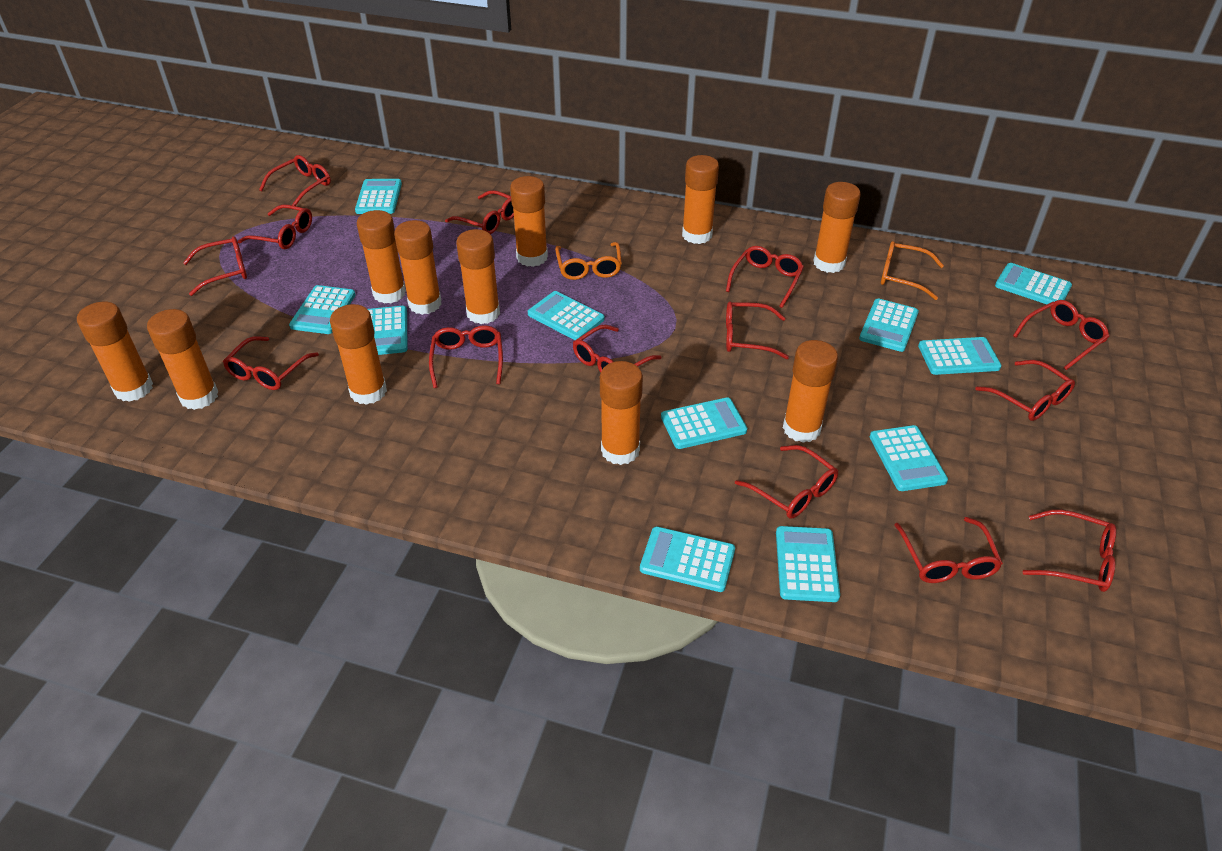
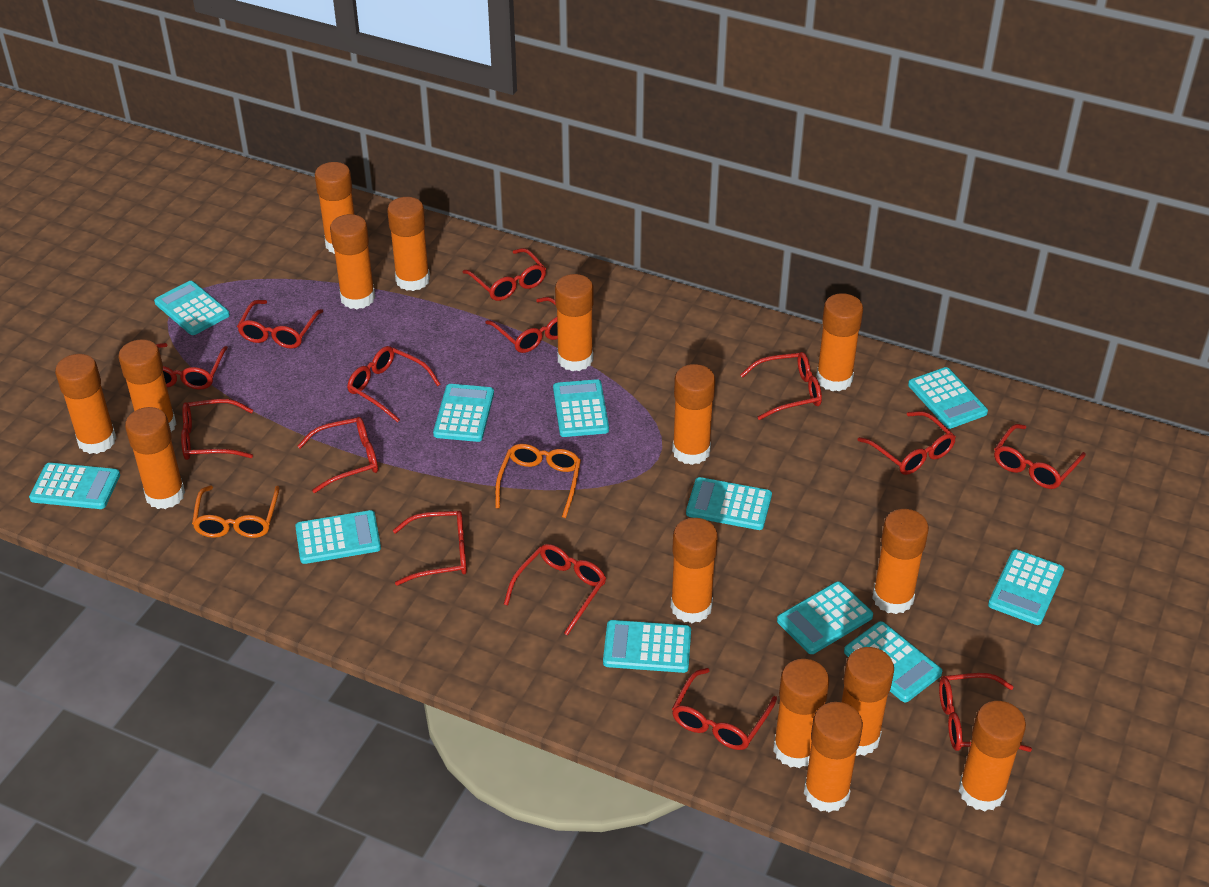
orange glue stick: 11 -> 15

